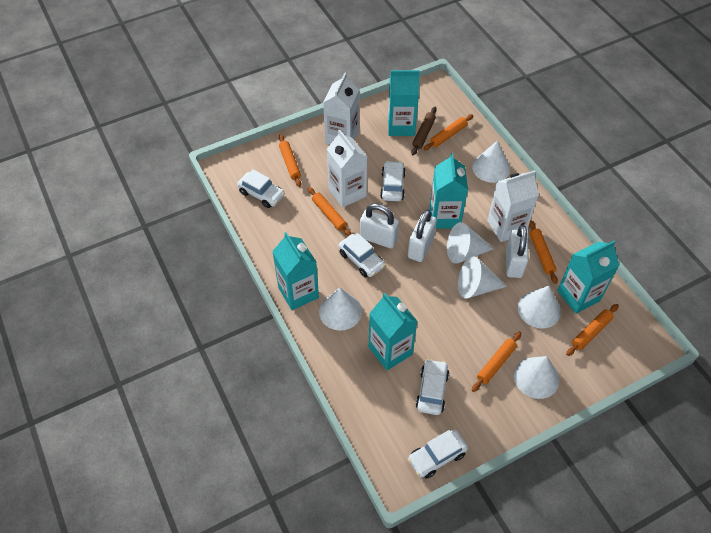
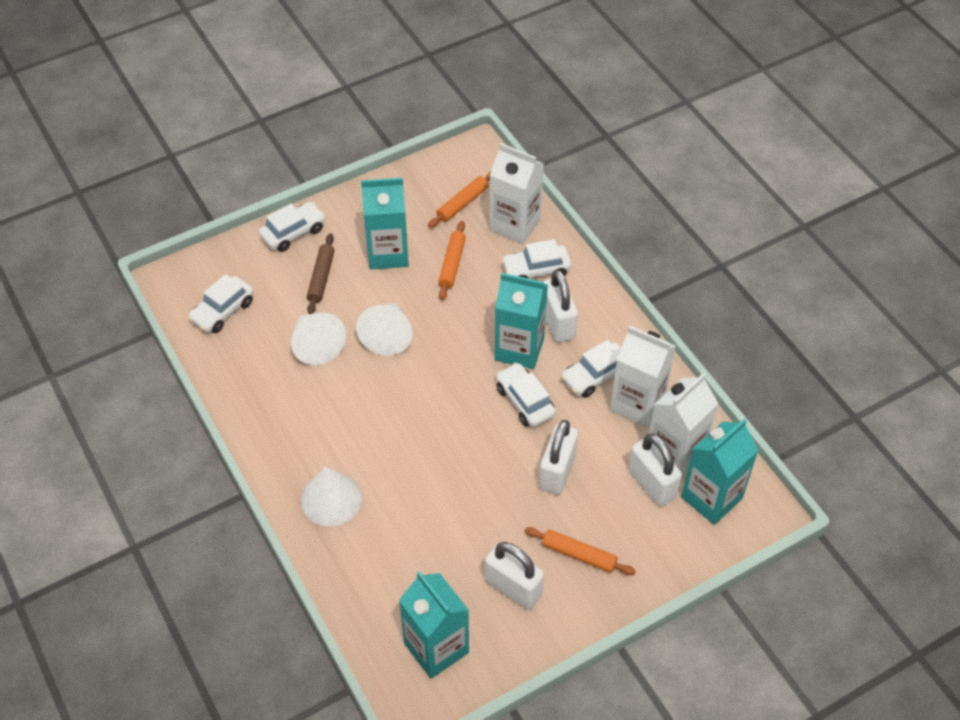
orange rolling pin: 6 -> 3
turquoise carton: 5 -> 4
white cone: 6 -> 3
white padlock: 3 -> 4

